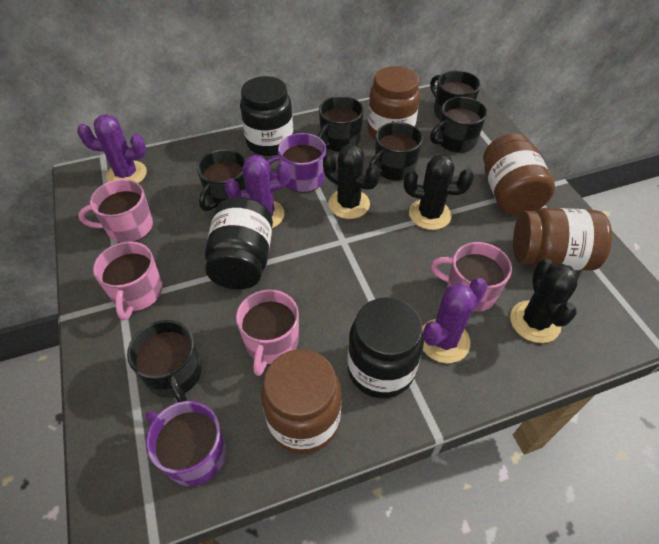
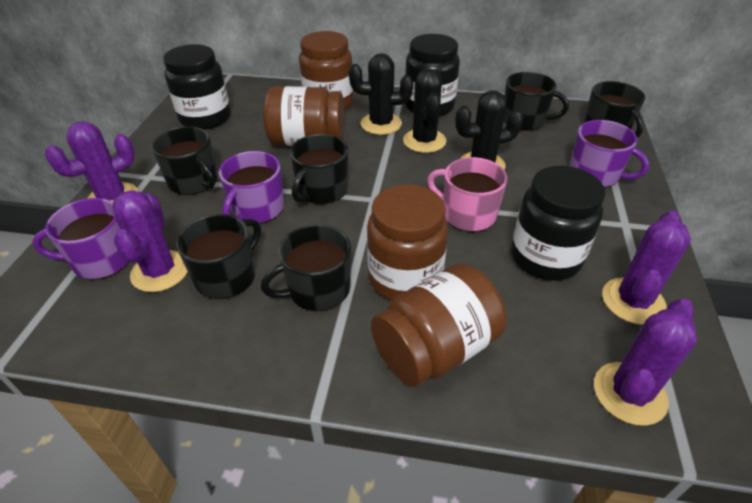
pink mug: 4 -> 1
purple cactus: 3 -> 4
purple mug: 2 -> 3

